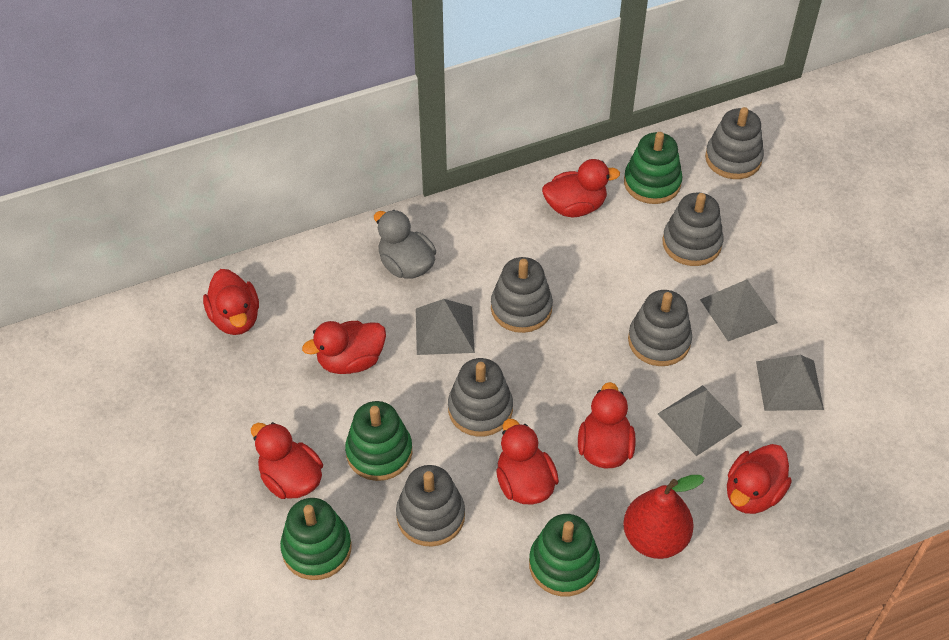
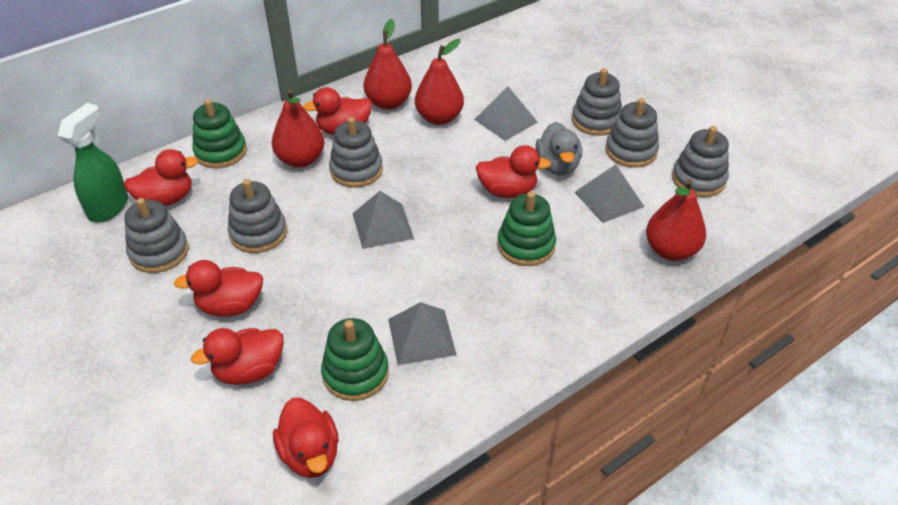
green spray bottle: 0 -> 1
green stacking toy: 4 -> 3
red duck: 7 -> 6
red pear: 1 -> 4

